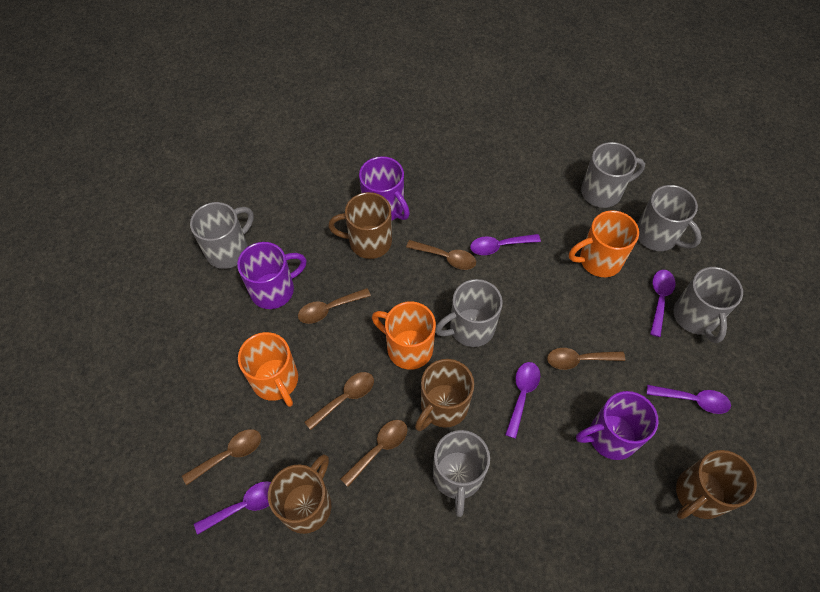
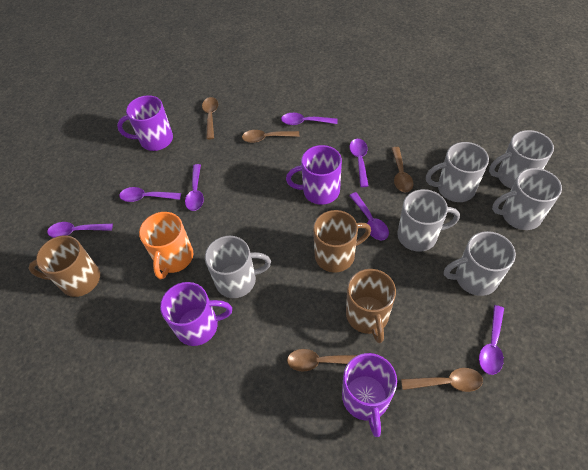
brown mug: 4 -> 3
brown spoon: 6 -> 5
orange mug: 3 -> 1
purple mug: 3 -> 4
purple spoon: 5 -> 7

